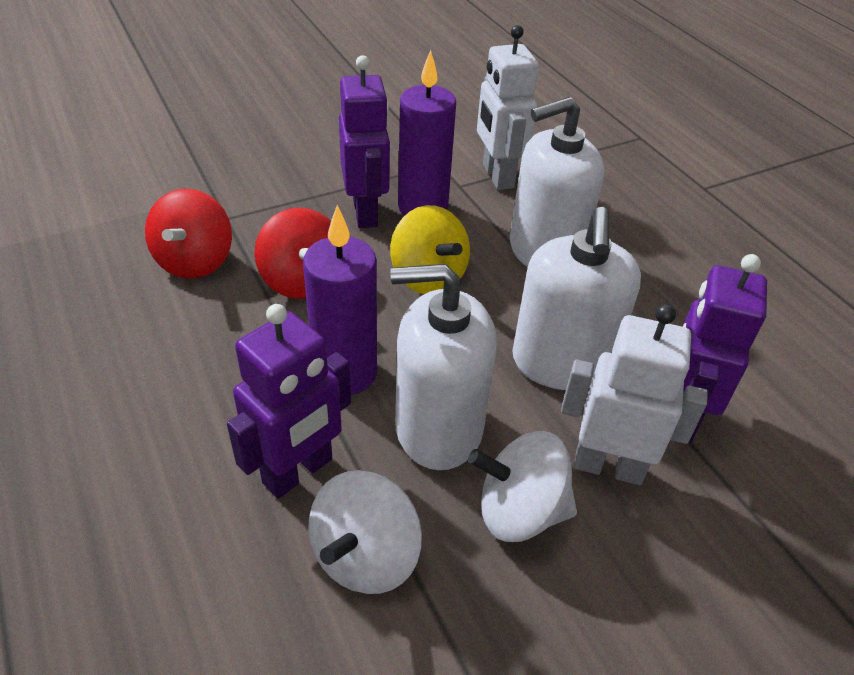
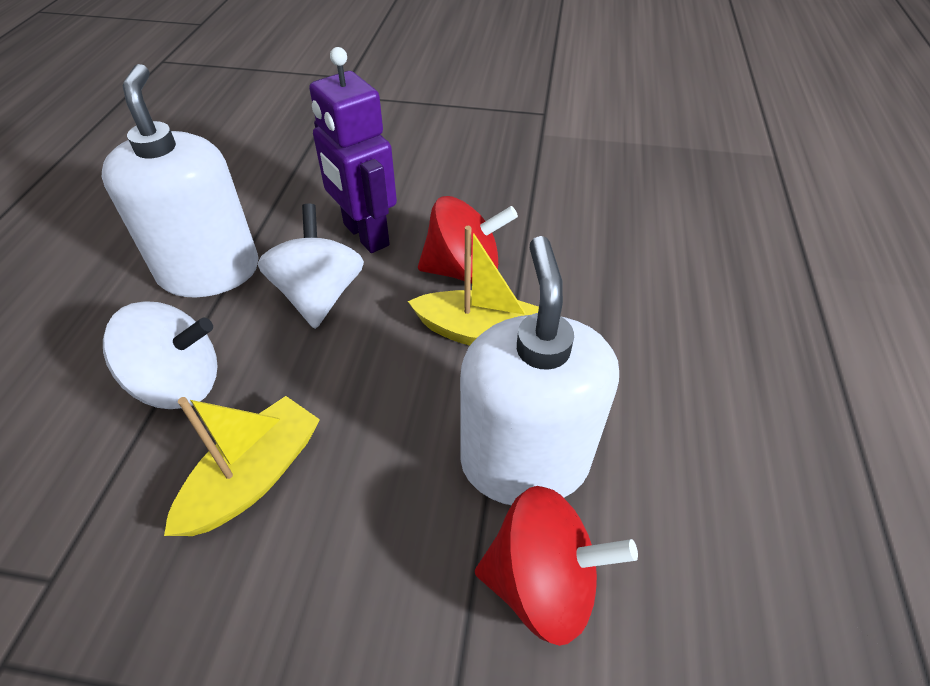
purple candle: 2 -> 0
purple robot: 3 -> 1
white robot: 2 -> 0
white soap dispenser: 3 -> 2
yellow boat: 0 -> 2
yellow spinning top: 1 -> 0

